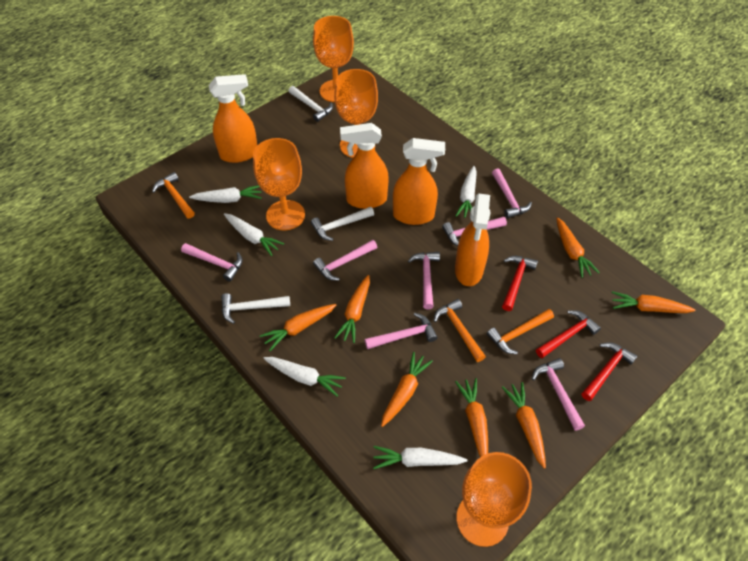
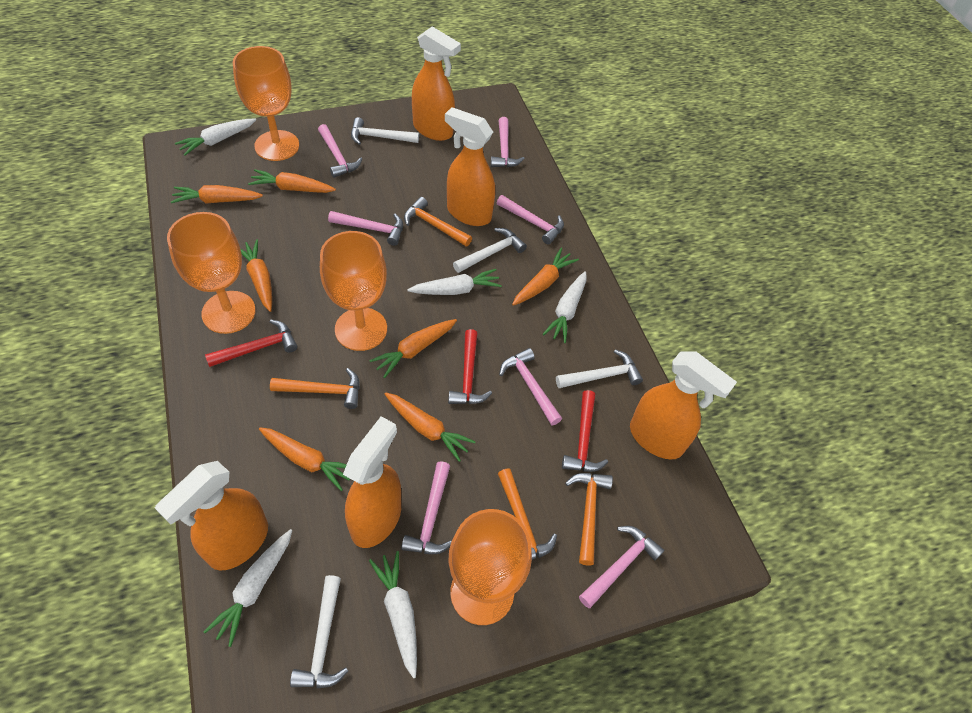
orange hammer: 3 -> 4
orange spray bottle: 4 -> 5
white hammer: 3 -> 4

